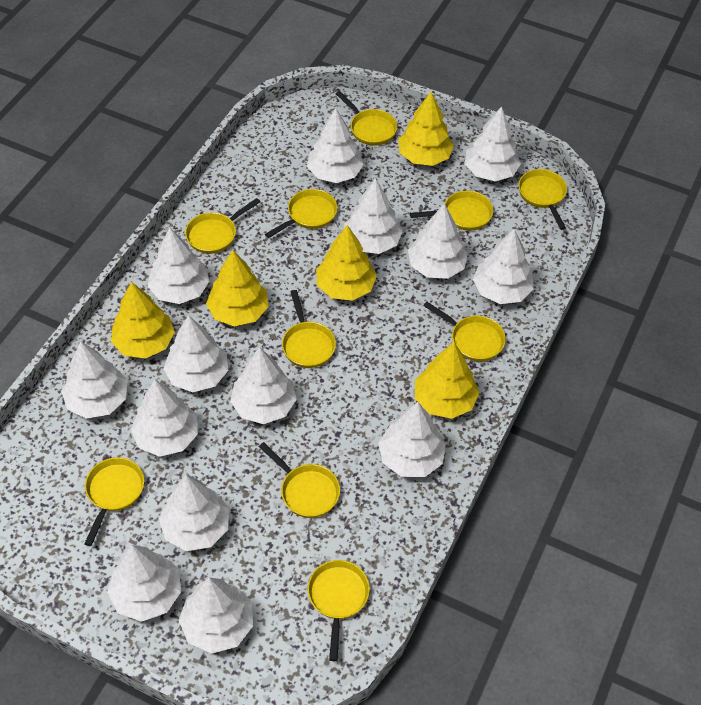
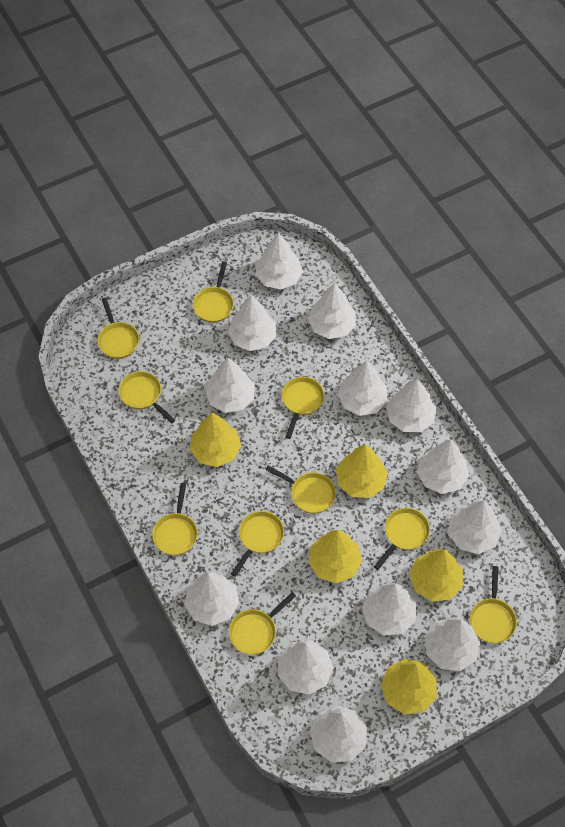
white tree: 14 -> 13

